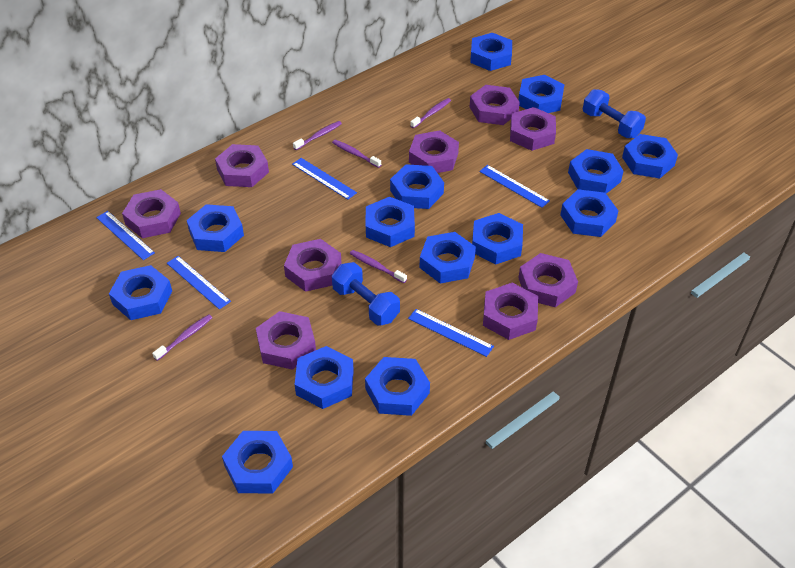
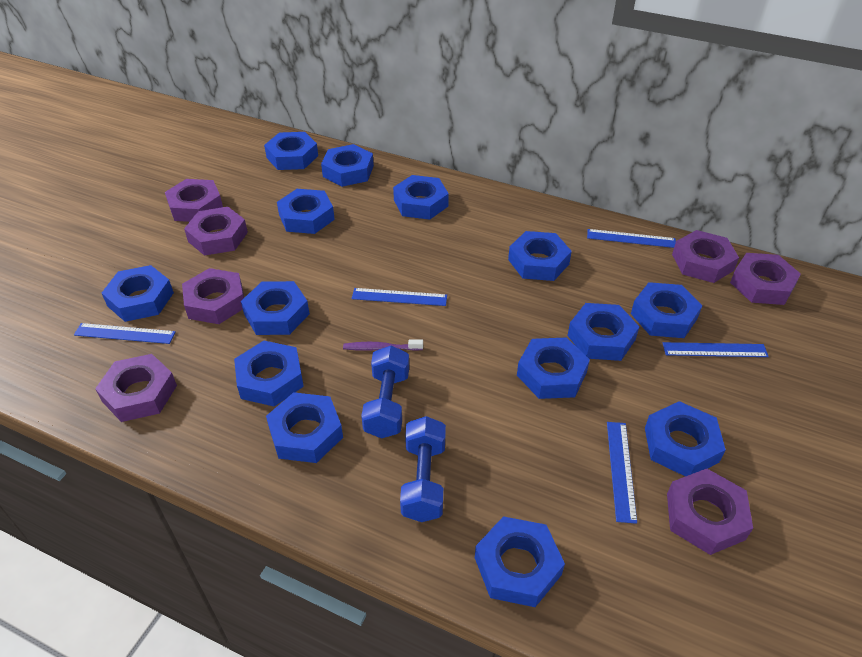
purple nut: 9 -> 7
purple toothbrush: 5 -> 1

